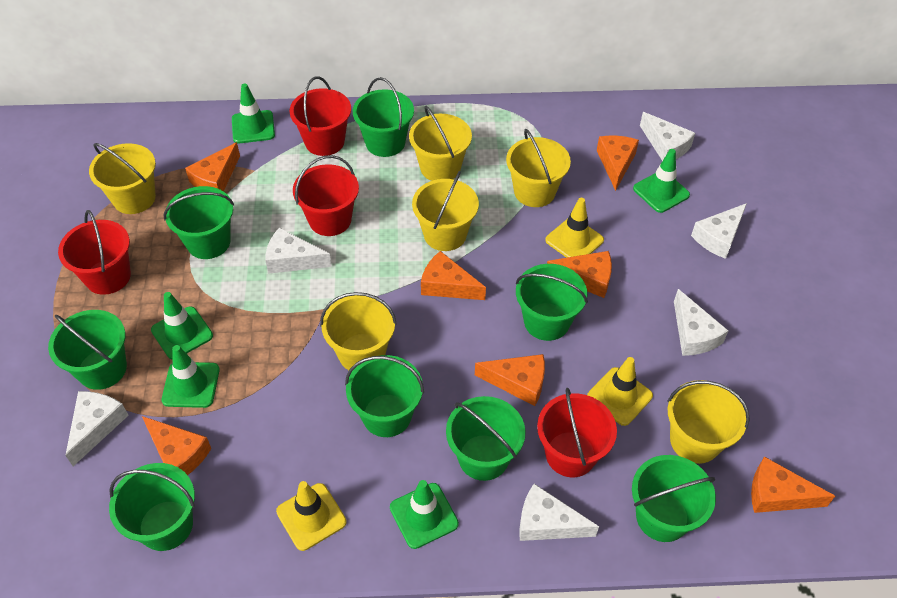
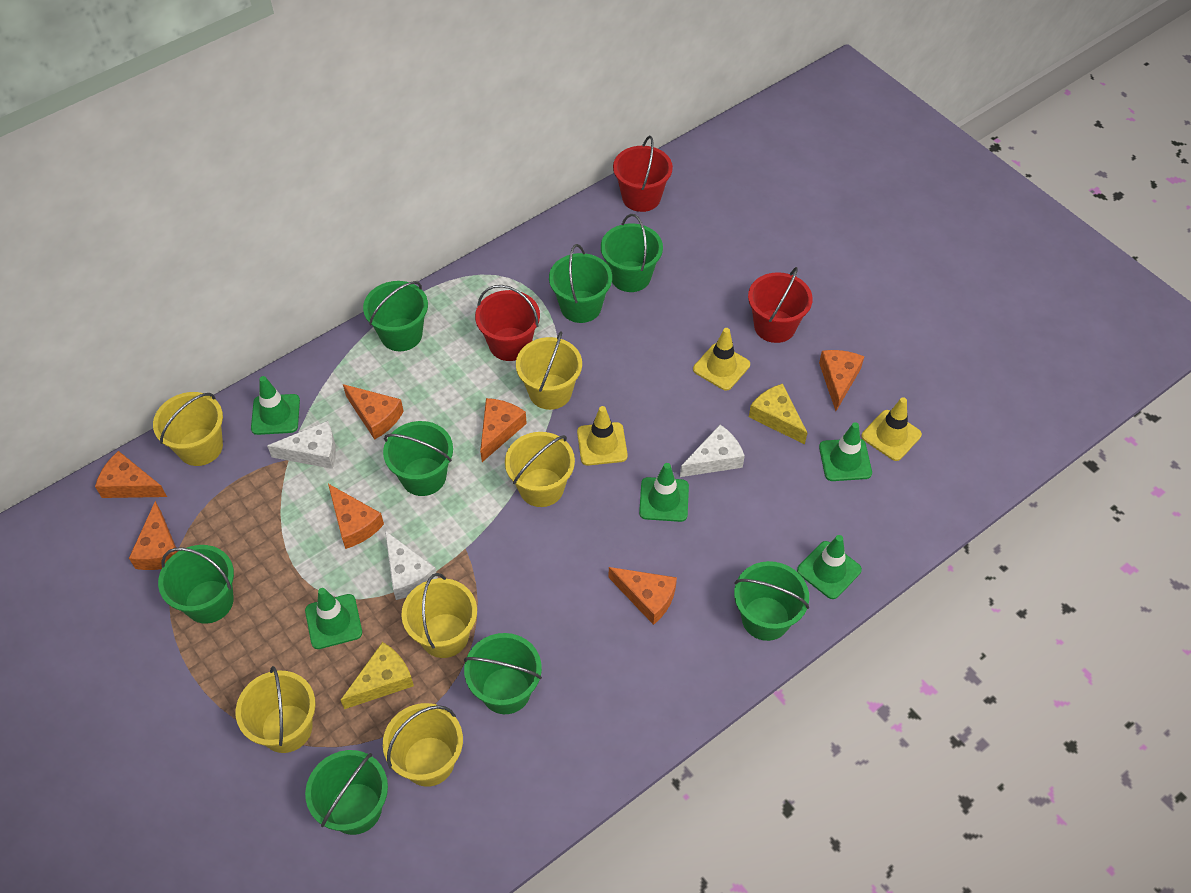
red bucket: 4 -> 3
white cheese: 6 -> 3
yellow cheese: 0 -> 2

